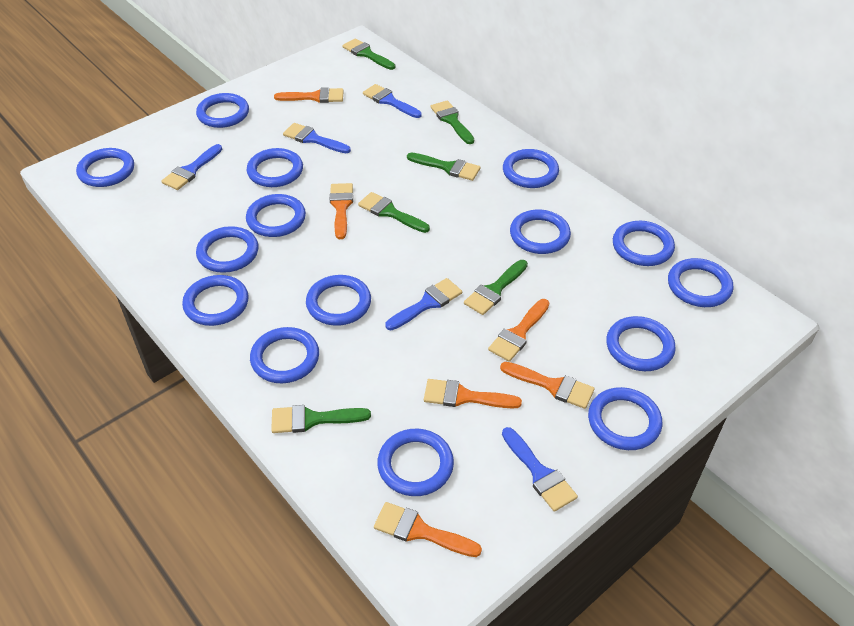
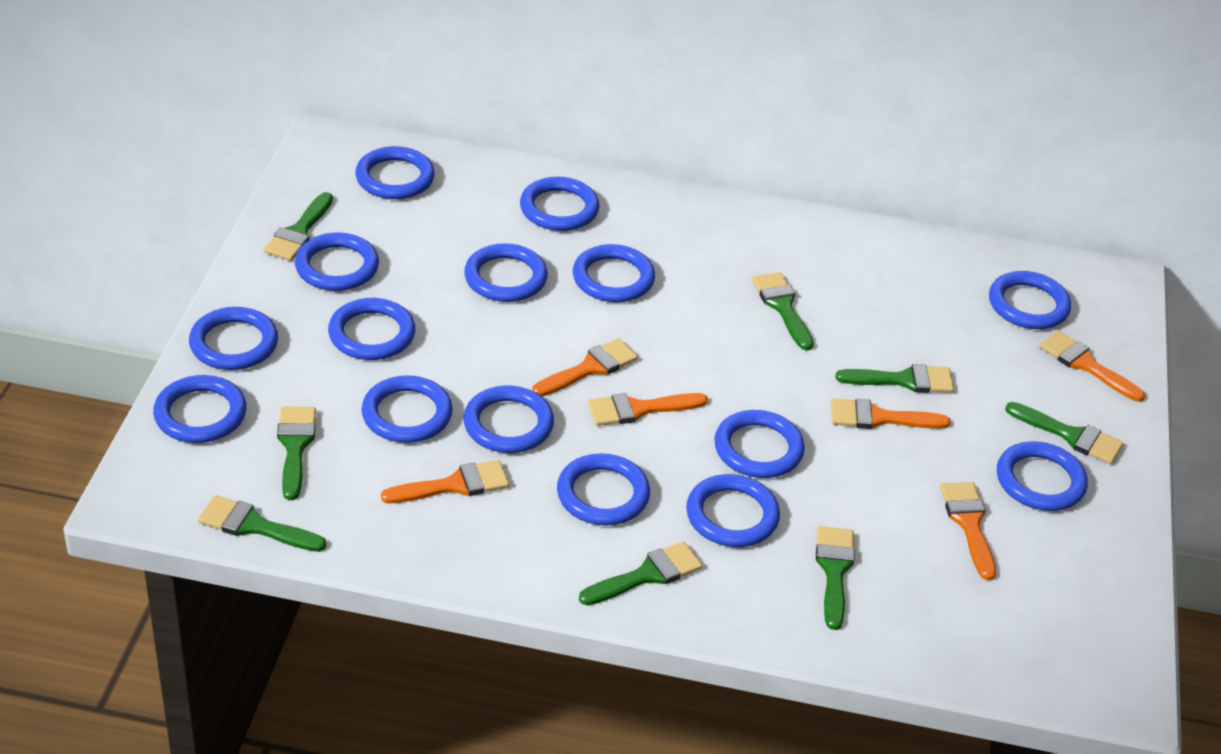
blue brush: 5 -> 0
green brush: 6 -> 8

